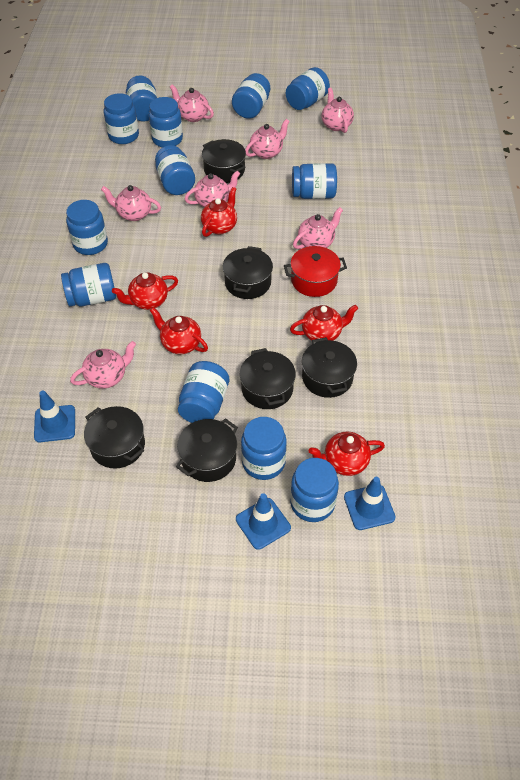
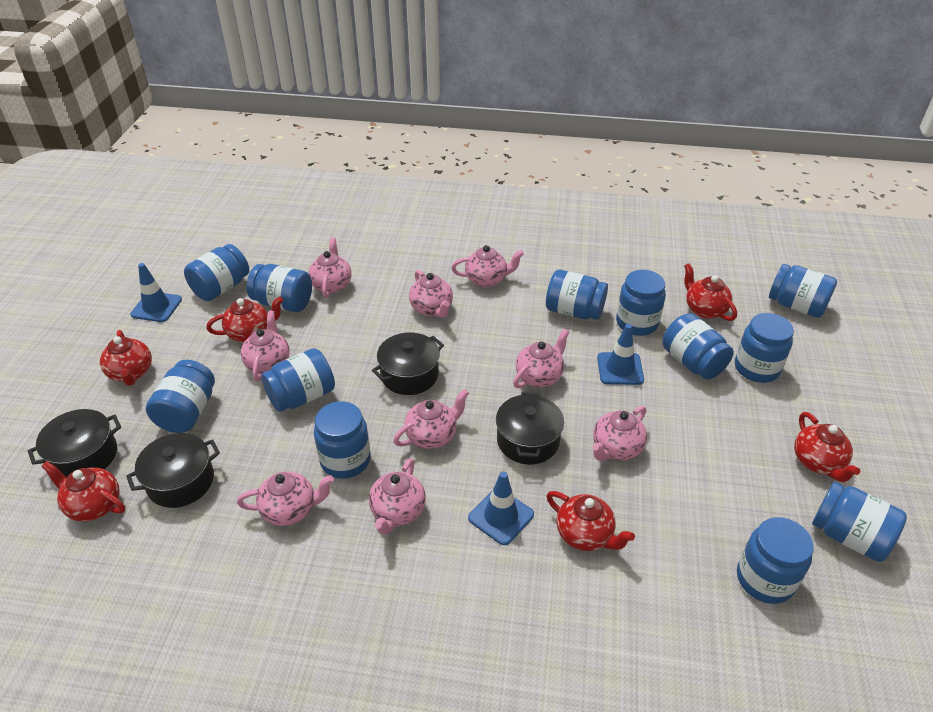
black pot: 6 -> 4
pink teapot: 7 -> 9
red pot: 1 -> 0
red teapot: 5 -> 6

